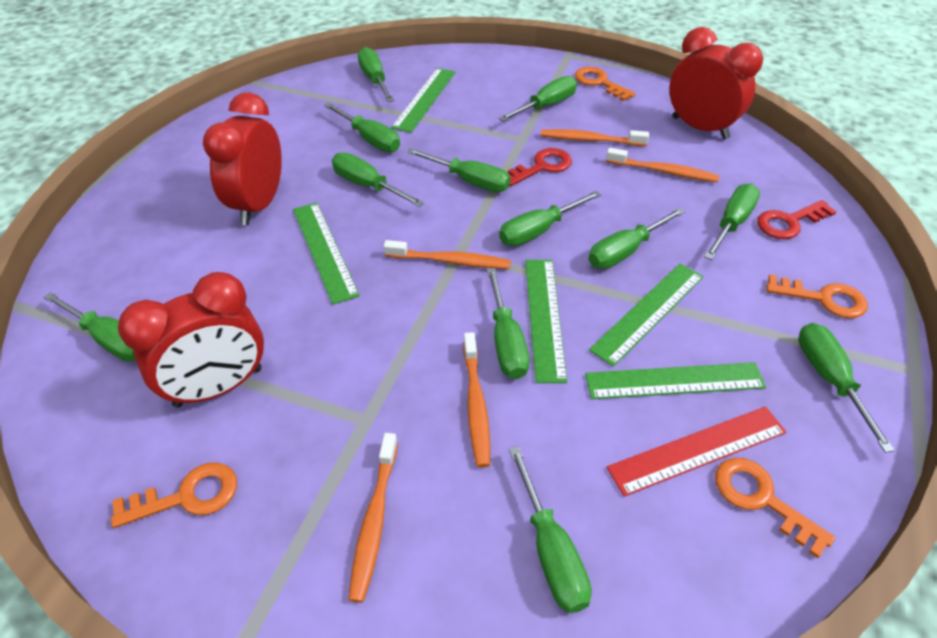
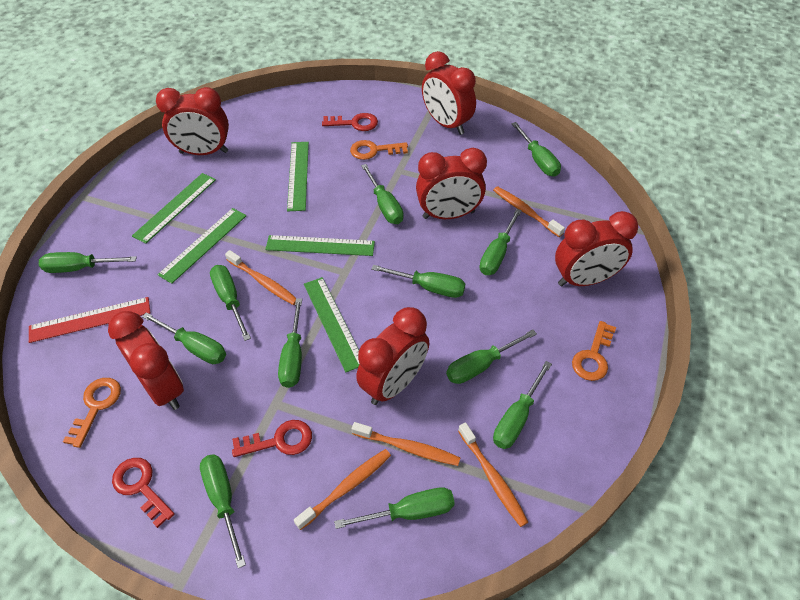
orange key: 4 -> 3
red clock: 3 -> 6
red key: 2 -> 3

